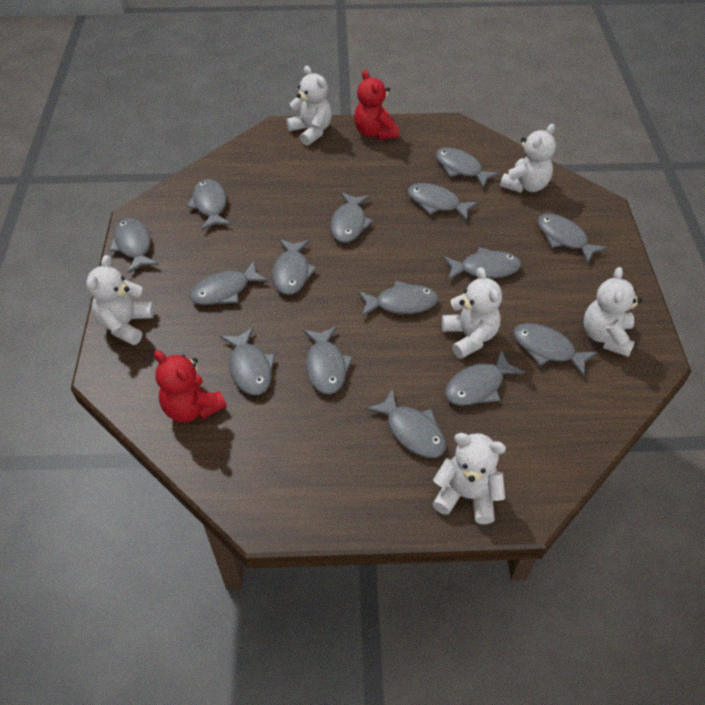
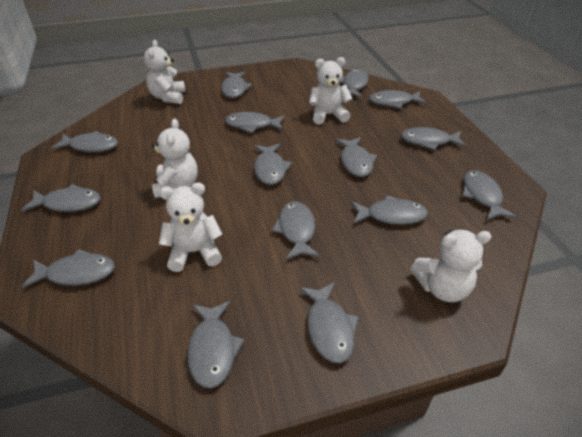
red teddy bear: 2 -> 0
white teddy bear: 6 -> 5

